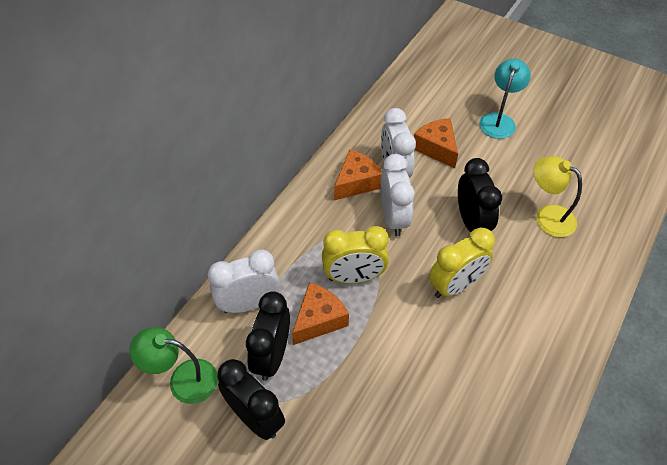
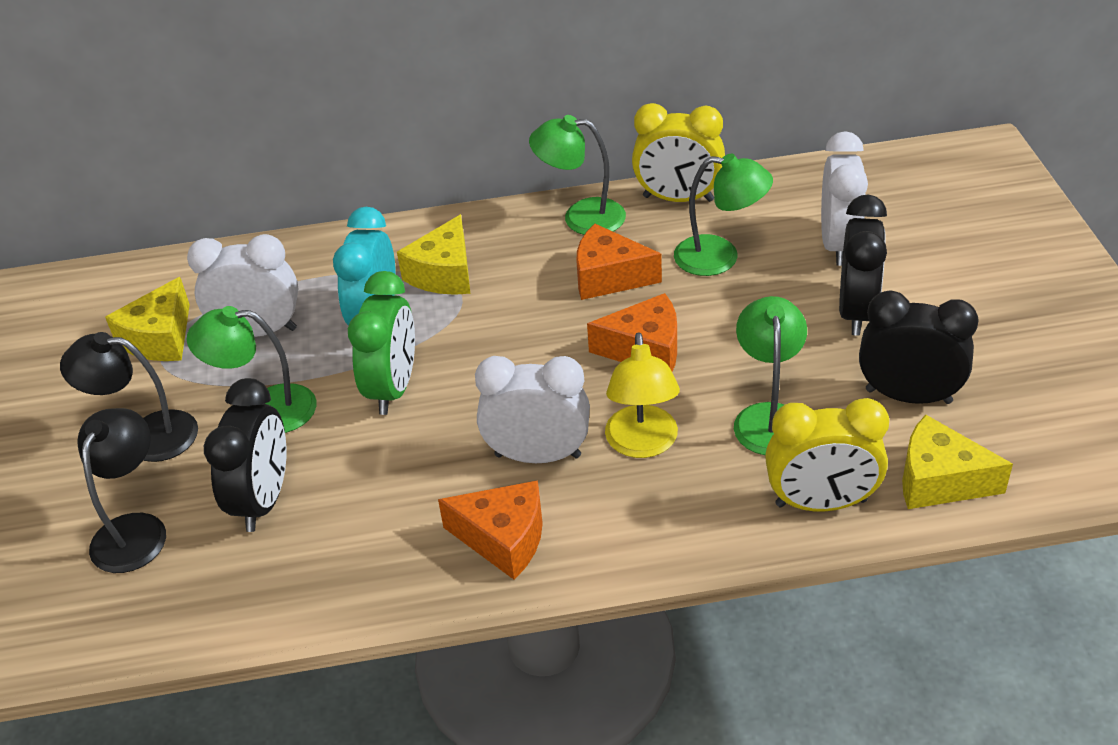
black lamp: 0 -> 2
green clock: 0 -> 1
green lamp: 1 -> 4
turquoise clock: 0 -> 1
turquoise lamp: 1 -> 0
yellow cheese: 0 -> 3

